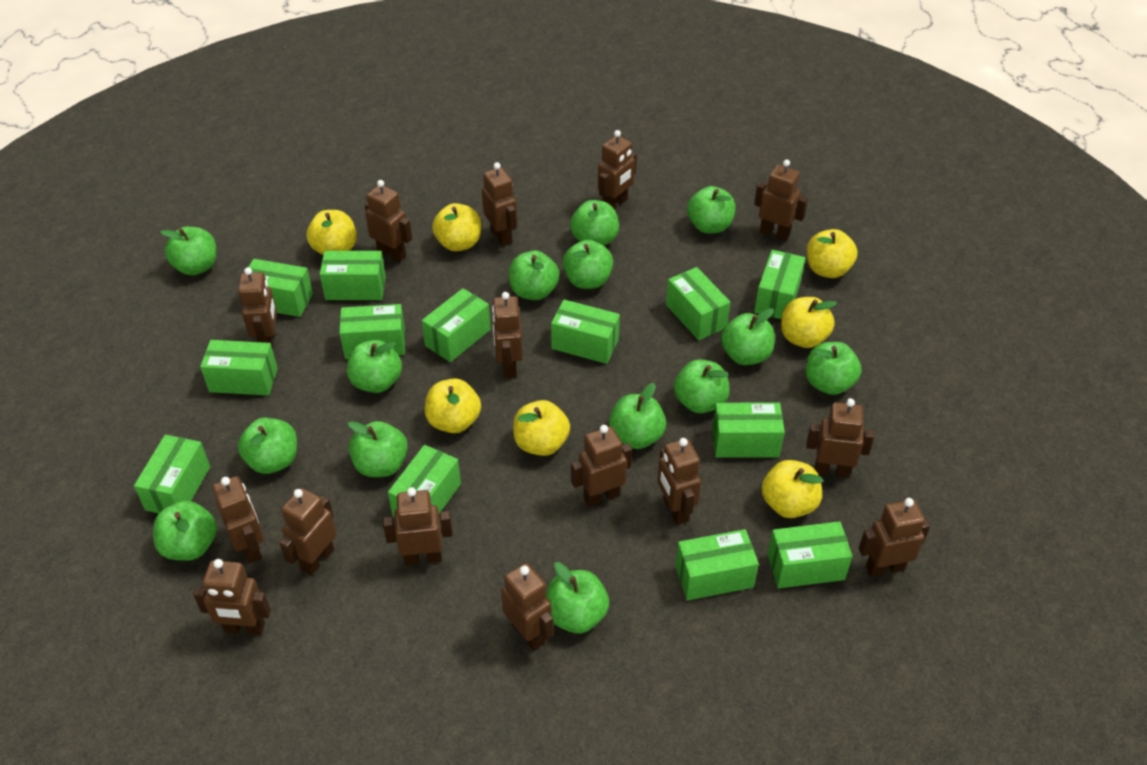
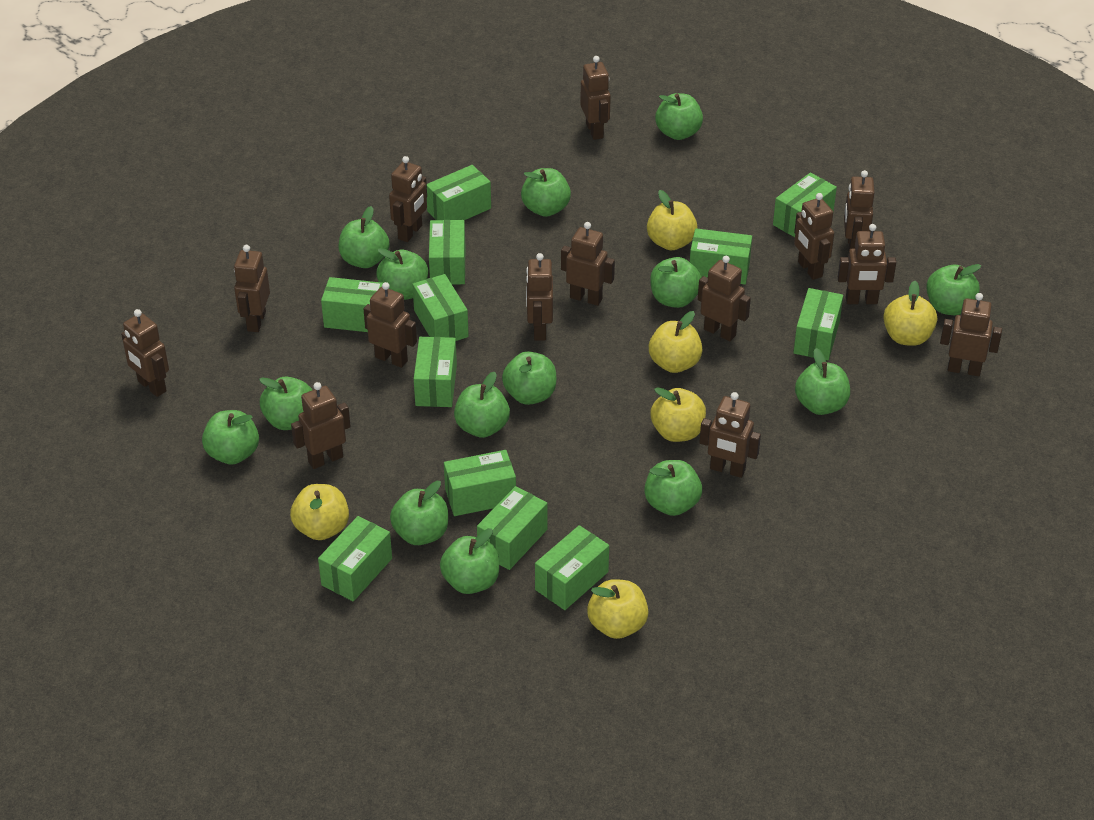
brown robot: 15 -> 14
green box: 13 -> 12
yellow apple: 7 -> 6

